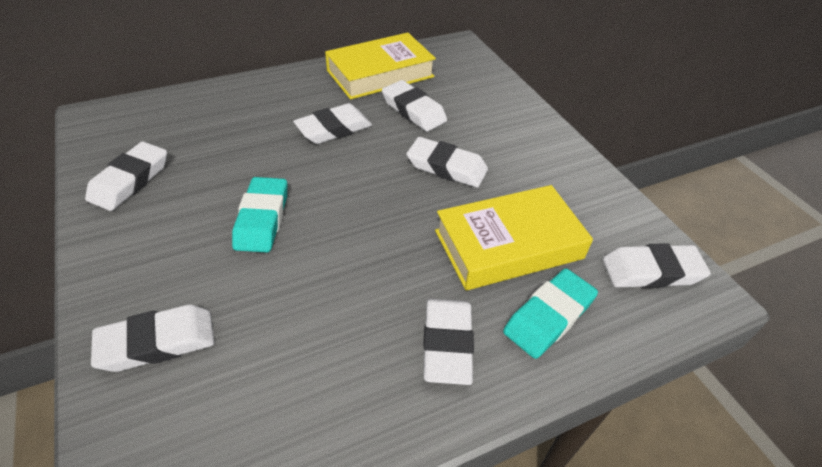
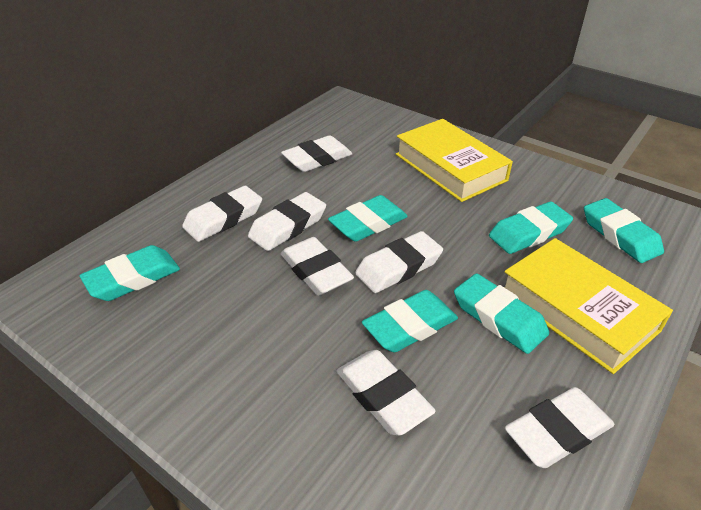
turquoise eraser: 2 -> 6

